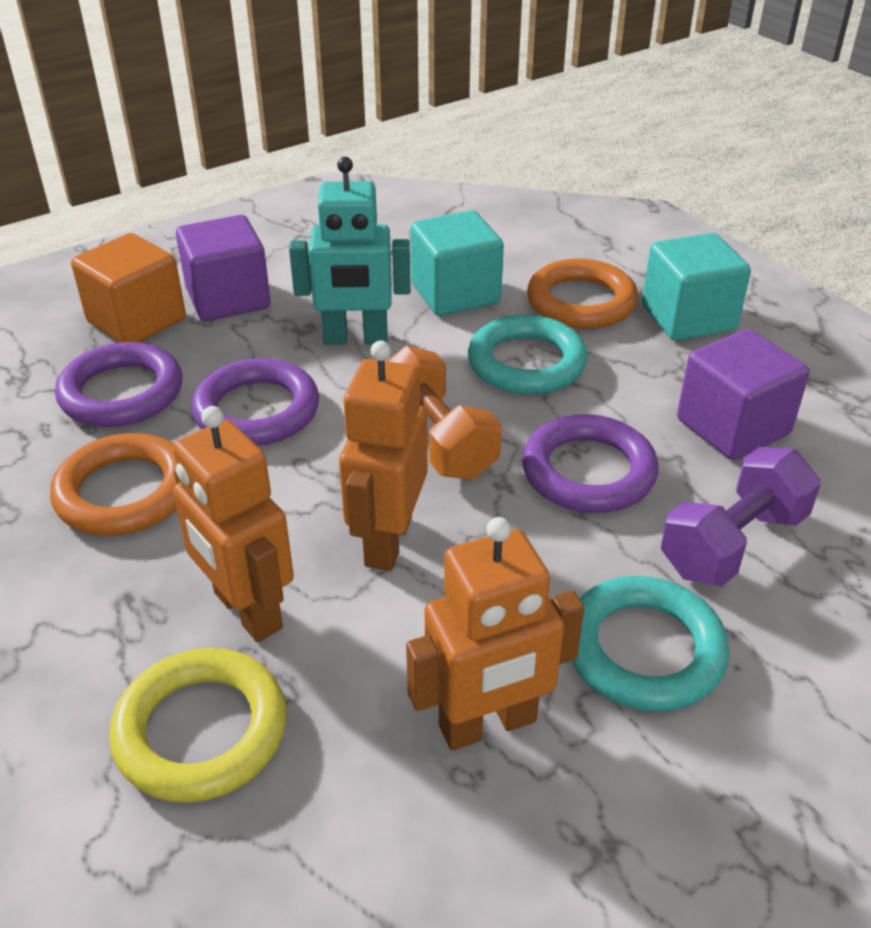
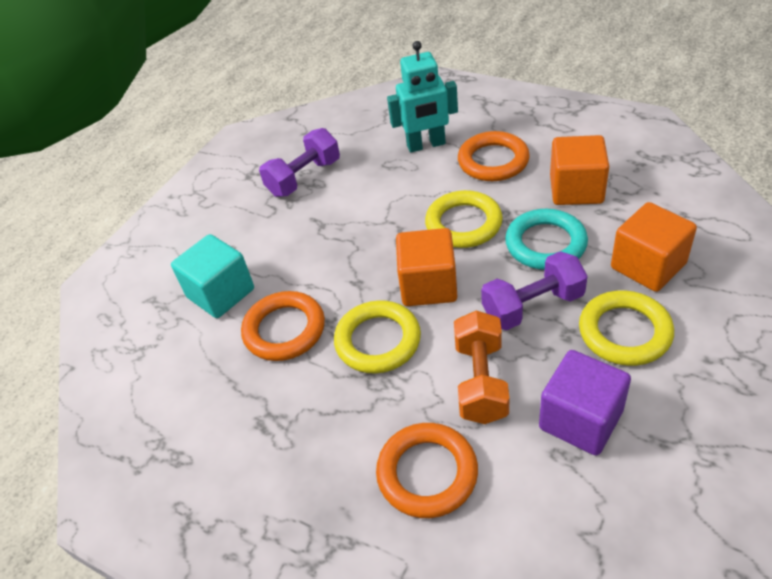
orange cube: 1 -> 3
orange ring: 2 -> 3
orange robot: 3 -> 0
purple cube: 2 -> 1
purple dumbbell: 1 -> 2
purple ring: 3 -> 0
turquoise cube: 2 -> 1
turquoise ring: 2 -> 1
yellow ring: 1 -> 3

